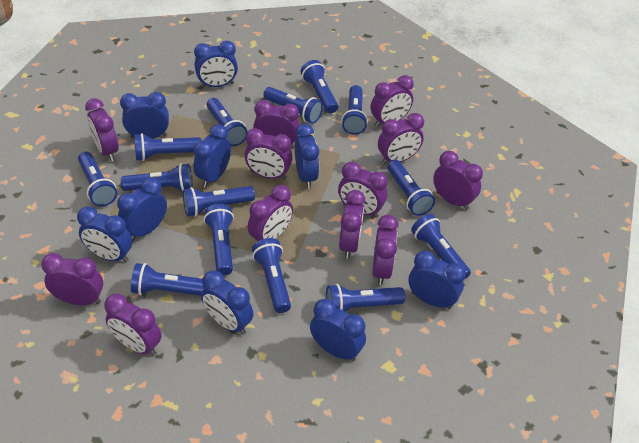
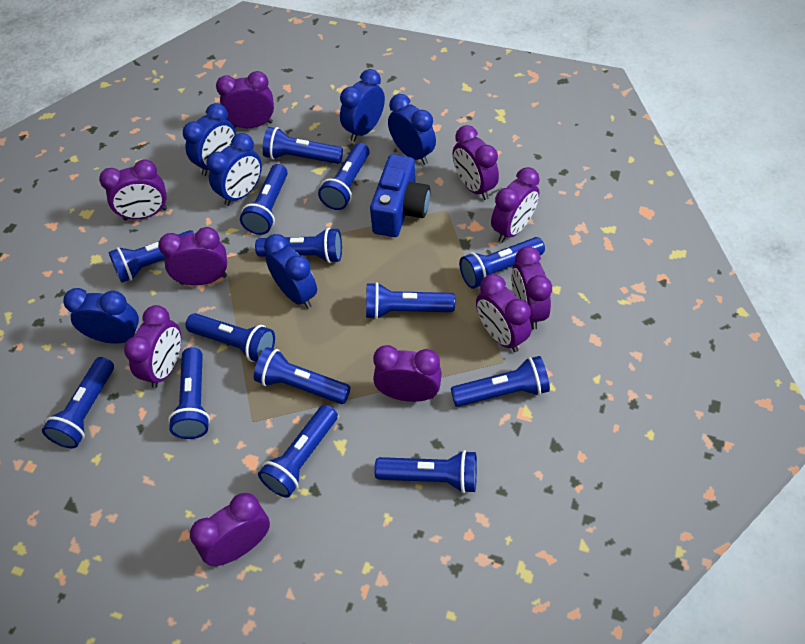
blue camera: 0 -> 1
blue clock: 9 -> 6
purple clock: 12 -> 10

